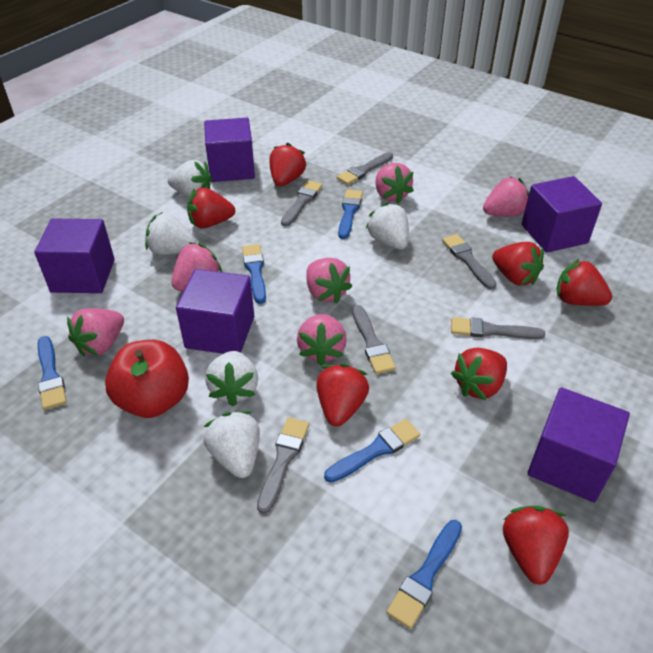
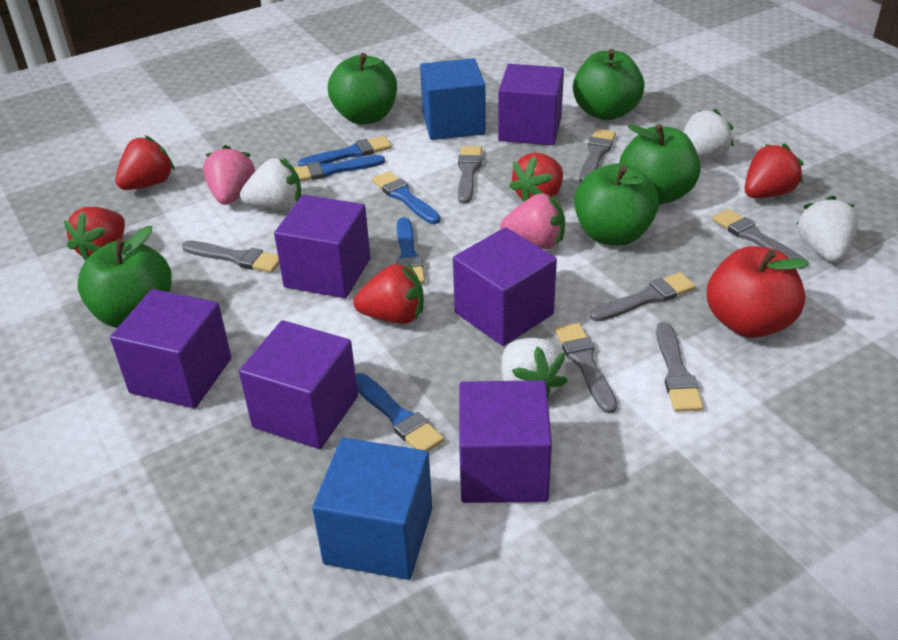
blue cube: 0 -> 2
green apple: 0 -> 5
grey brush: 6 -> 7
pink strawberry: 6 -> 2
purple cube: 5 -> 6
red strawberry: 7 -> 5
white strawberry: 5 -> 4

